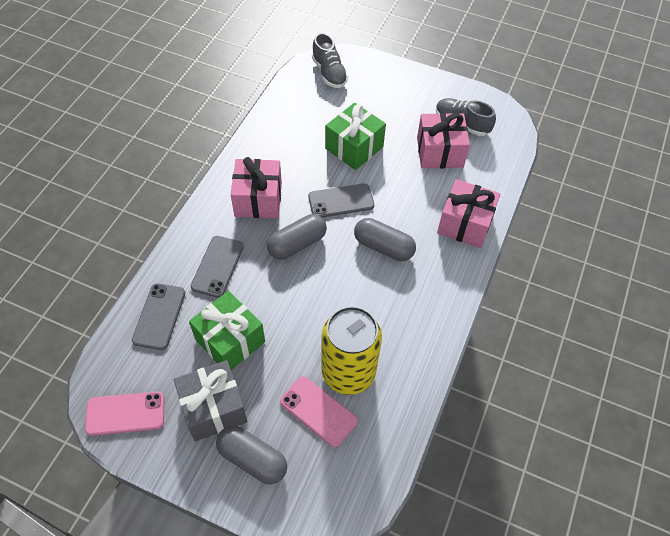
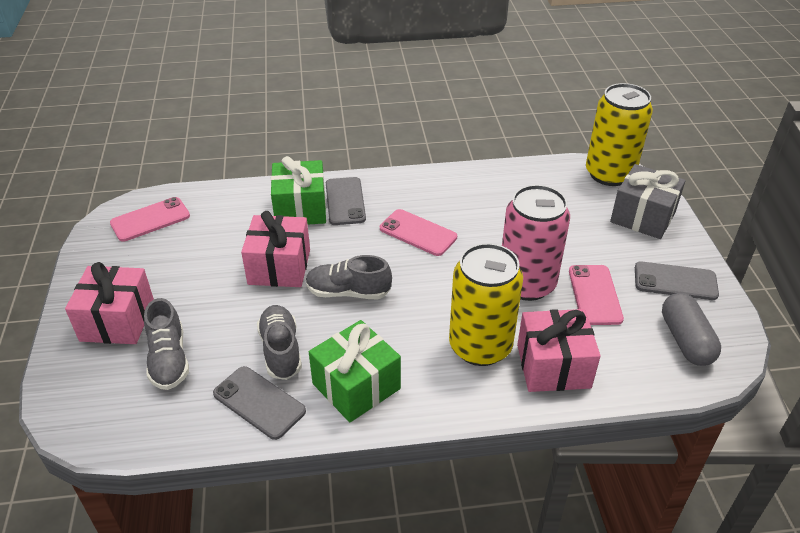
grey capsule: 3 -> 1
grey shoe: 2 -> 3
pink can: 0 -> 1
pink phone: 2 -> 3
yellow can: 1 -> 2

